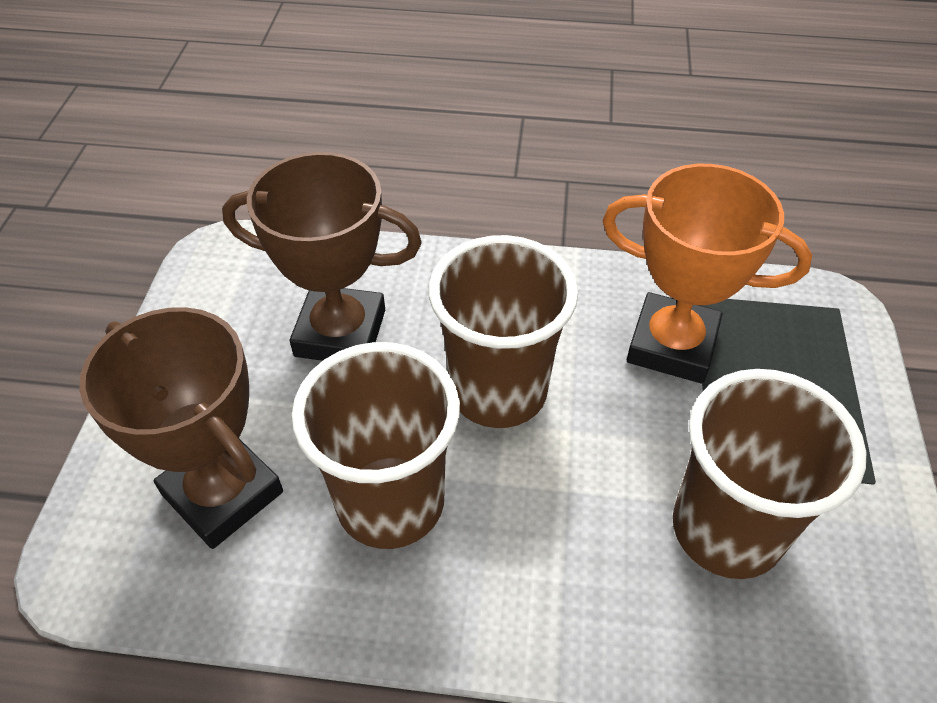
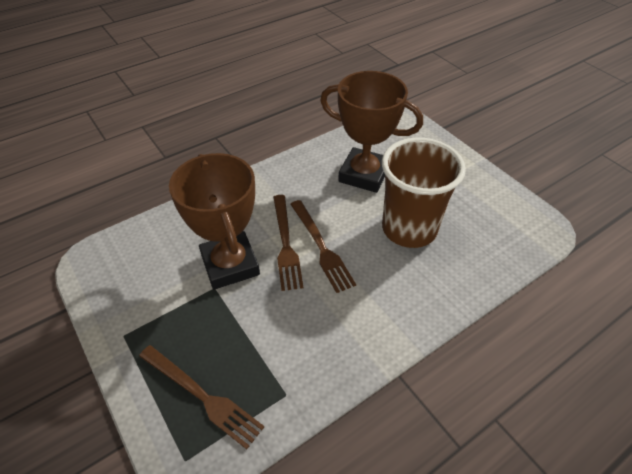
brown cup: 3 -> 1
brown fork: 0 -> 3
orange trophy: 1 -> 0

